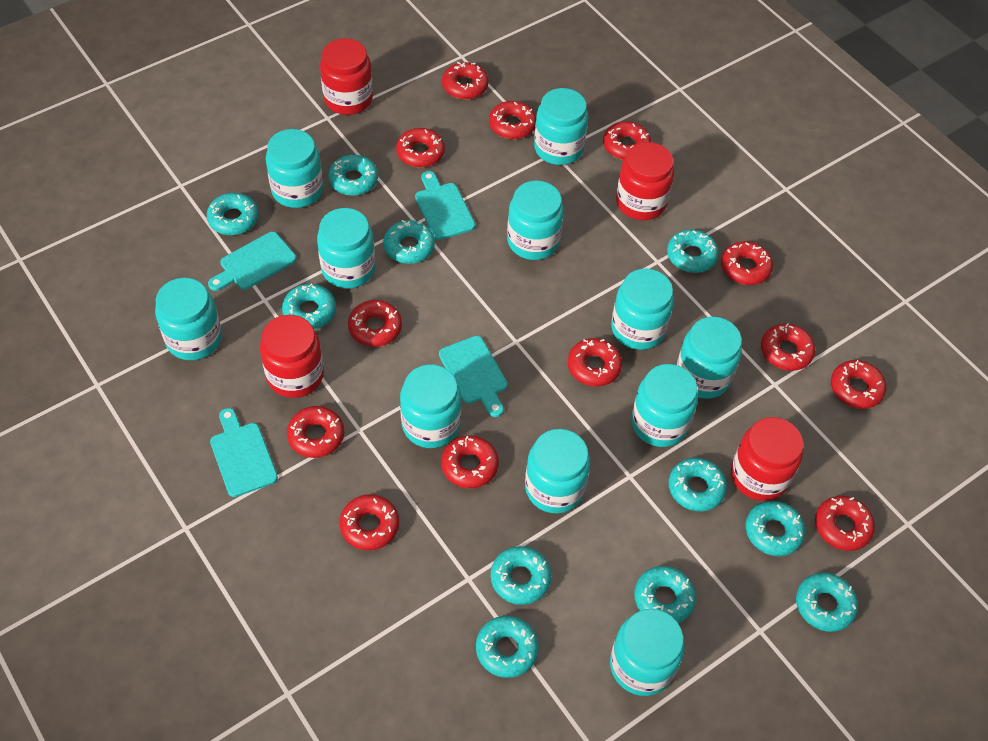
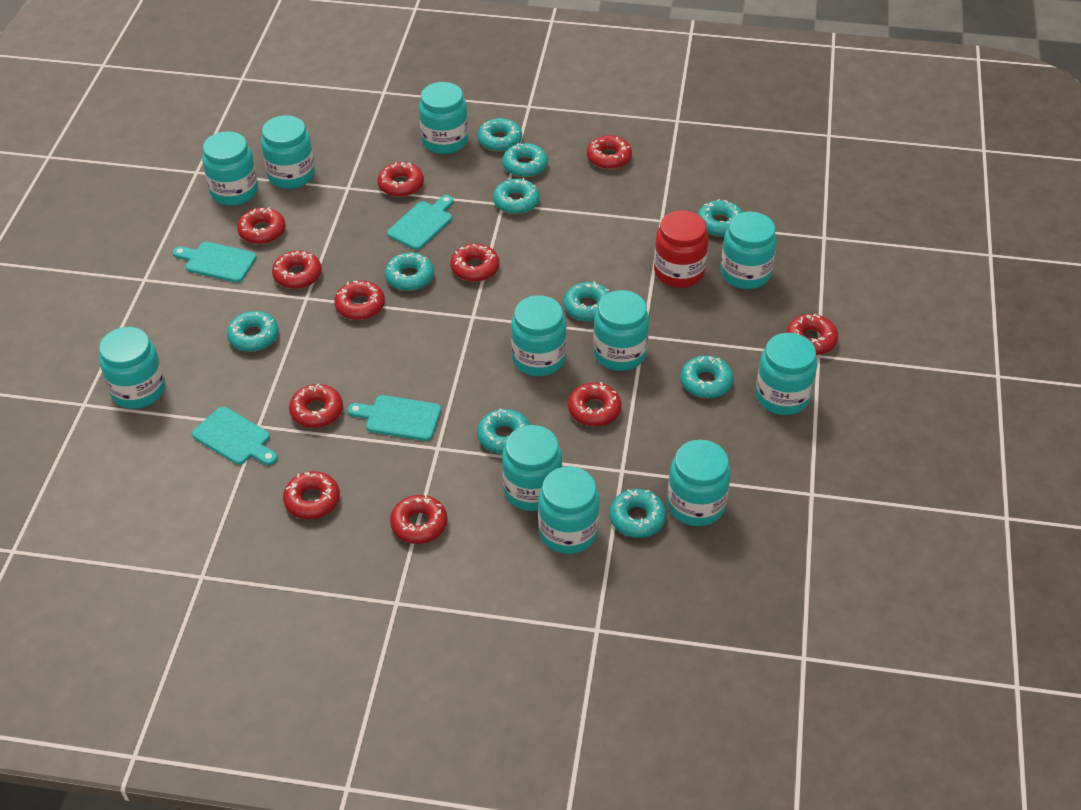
red donut: 13 -> 11
red jar: 4 -> 1
turquoise donut: 11 -> 10

